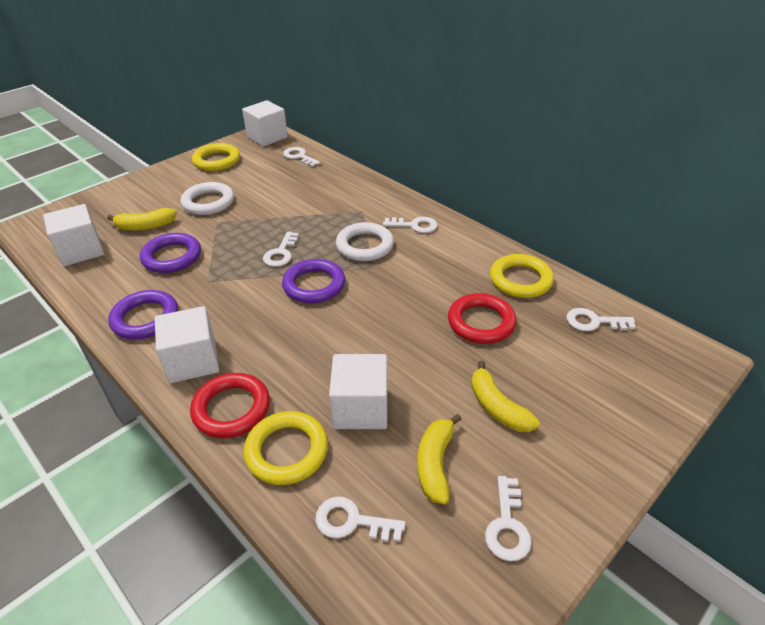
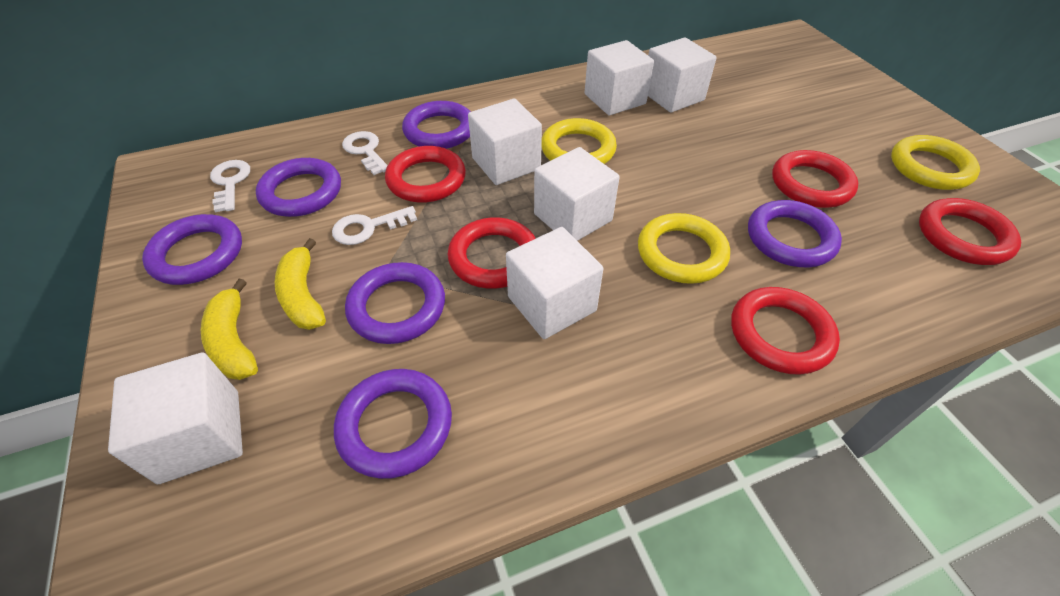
purple ring: 3 -> 6
red ring: 2 -> 5
white cube: 4 -> 6
white key: 6 -> 3
white ring: 2 -> 0
yellow banana: 3 -> 2

